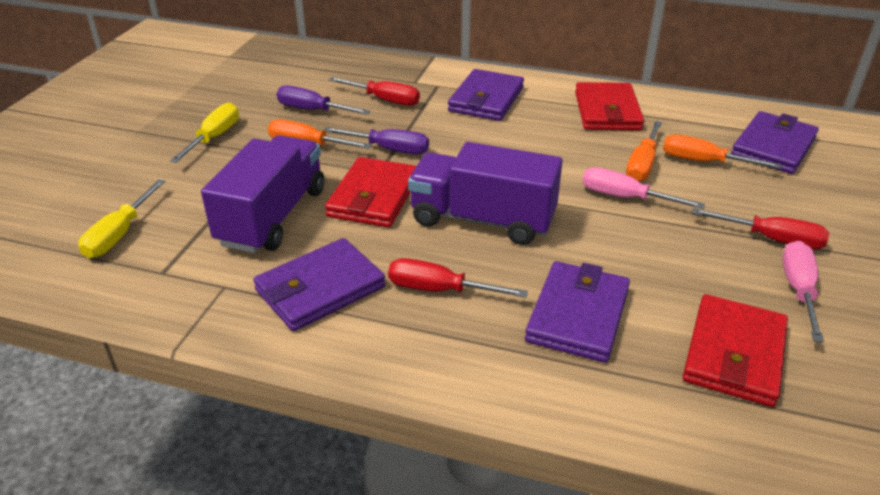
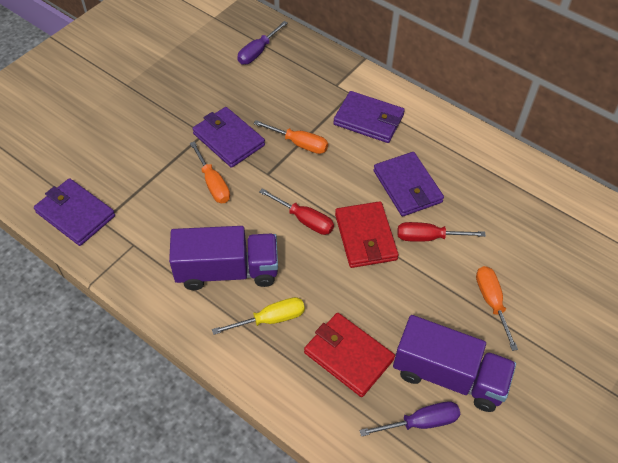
pink screwdriver: 2 -> 0
red screwdriver: 3 -> 2
red wallet: 3 -> 2
yellow screwdriver: 2 -> 1

